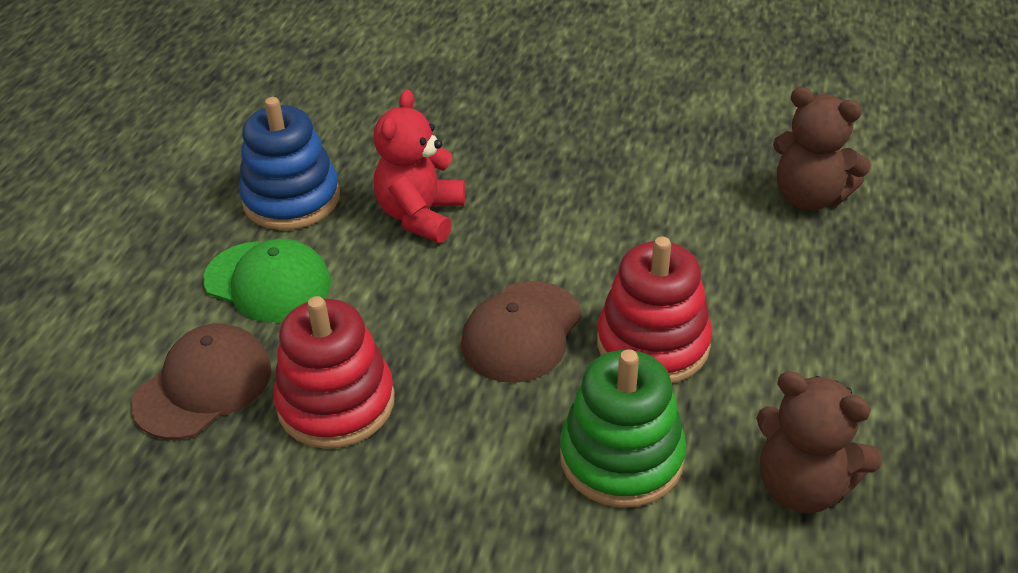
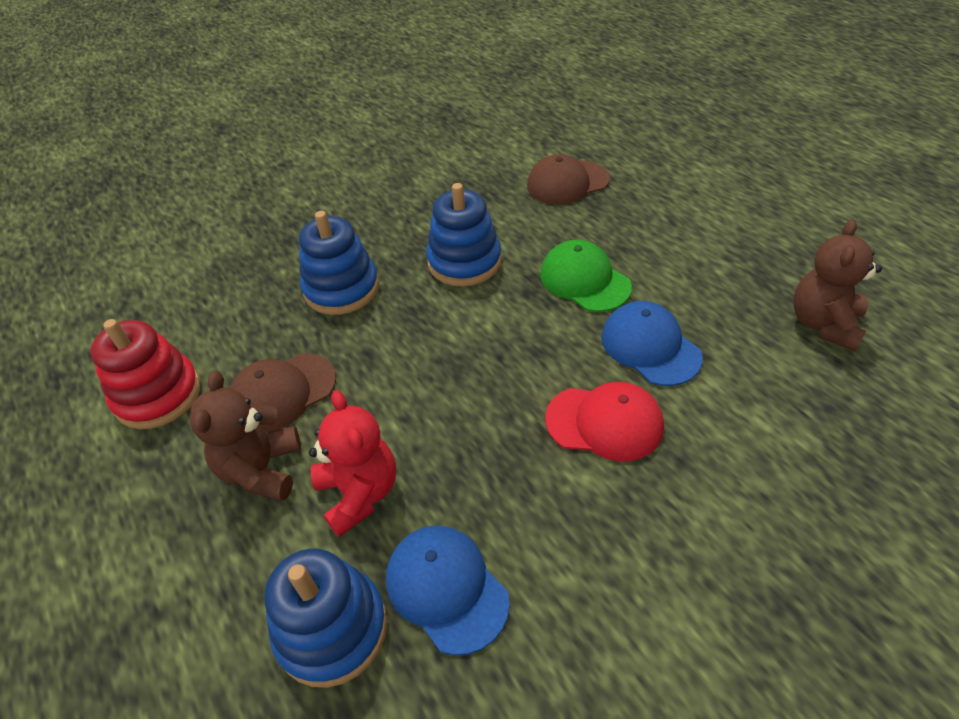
blue cap: 0 -> 2
blue stacking toy: 1 -> 3
green stacking toy: 1 -> 0
red cap: 0 -> 1
red stacking toy: 2 -> 1

